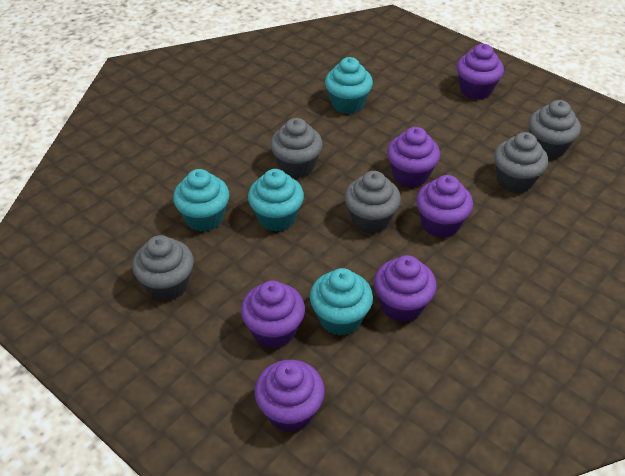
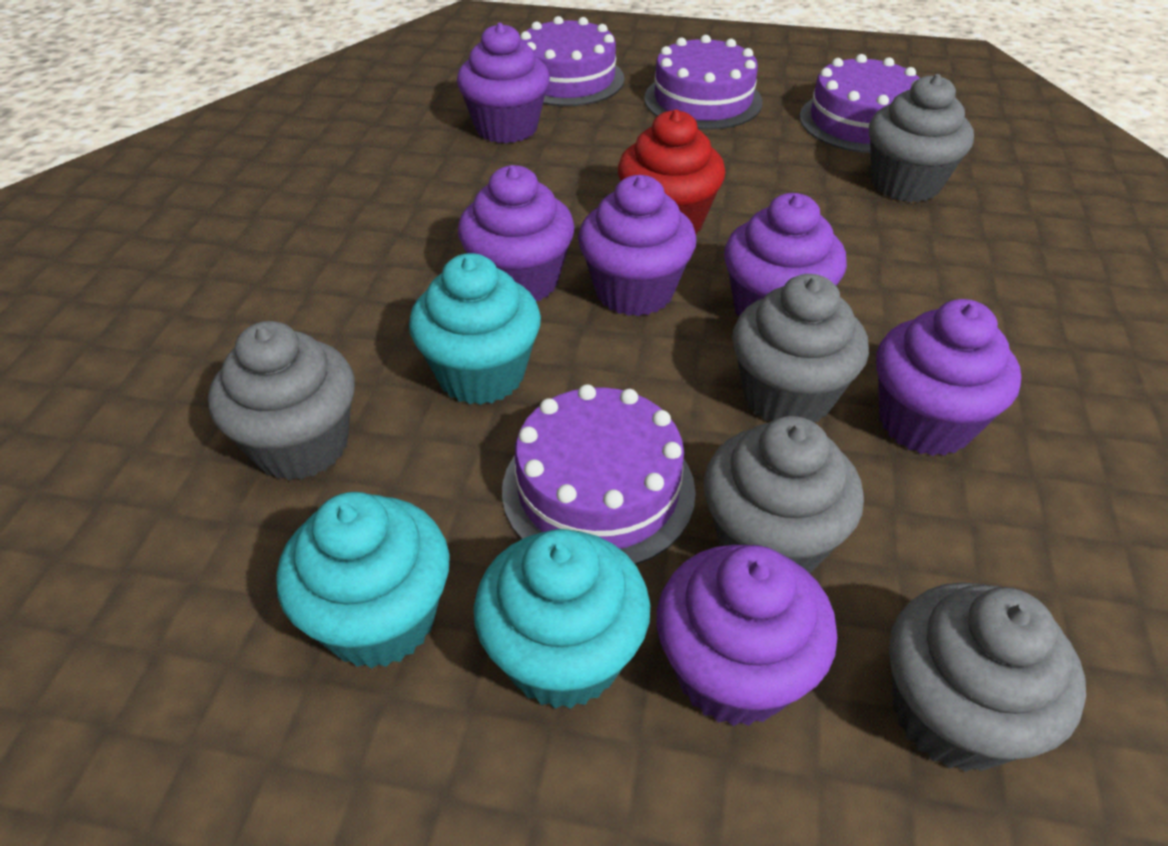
purple cake: 0 -> 4
red cupcake: 0 -> 1
turquoise cupcake: 4 -> 3

